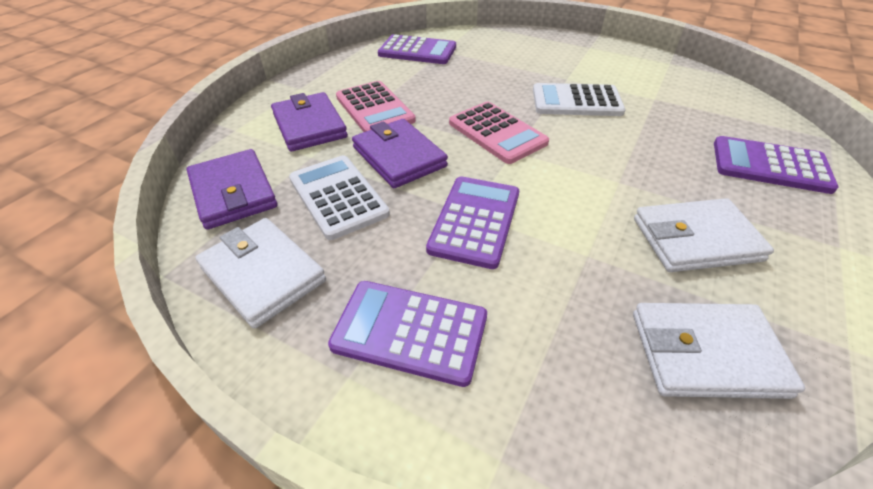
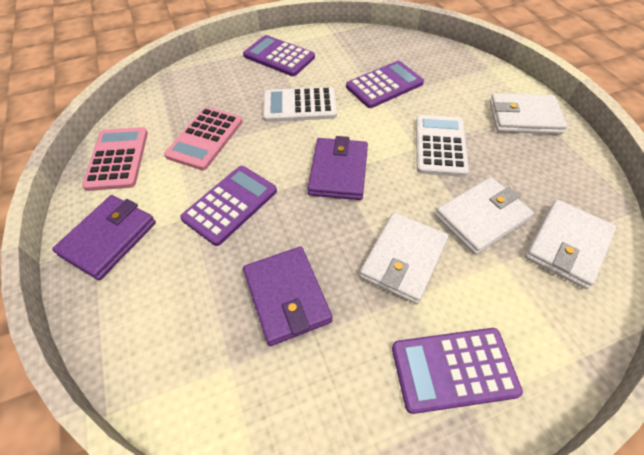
white wallet: 3 -> 4

